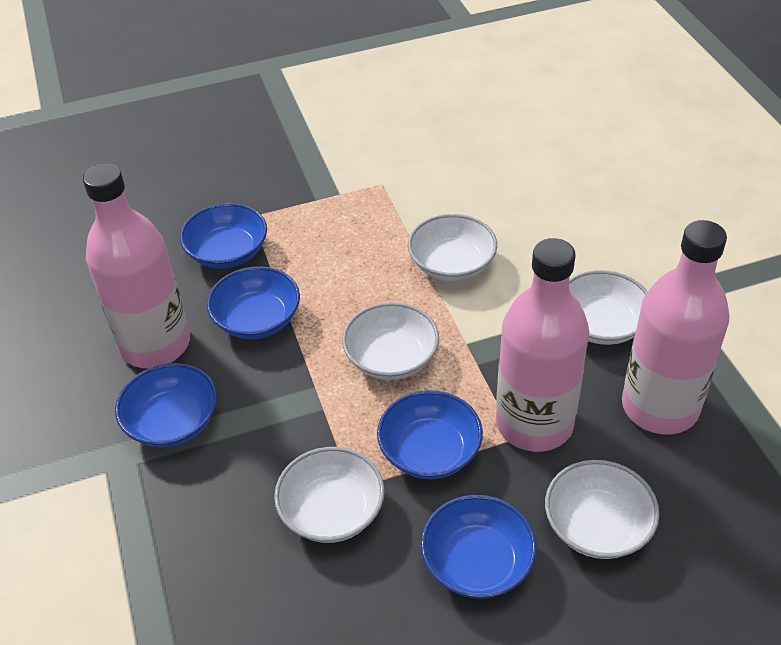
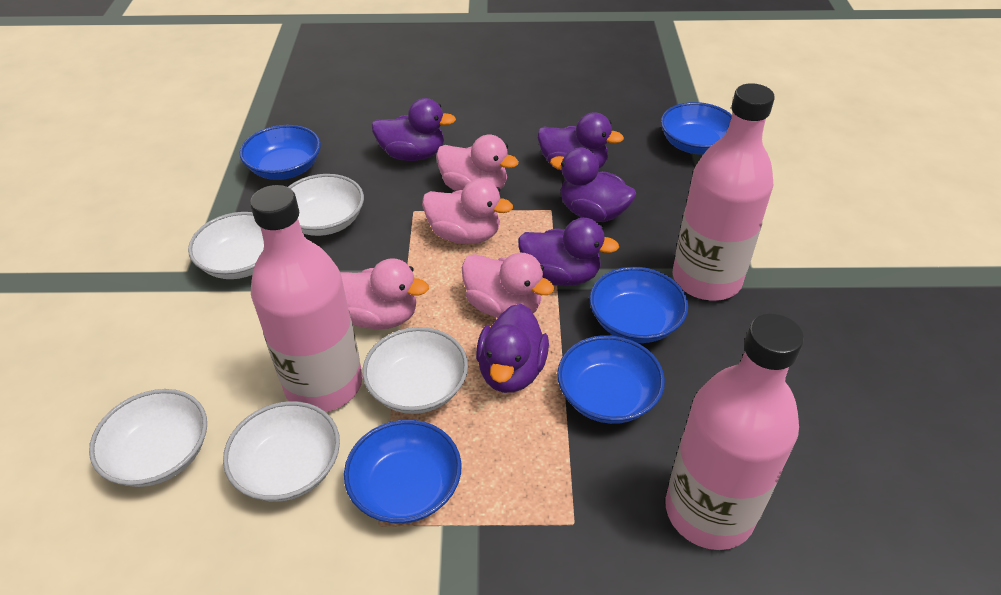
pink duck: 0 -> 4
purple duck: 0 -> 5

